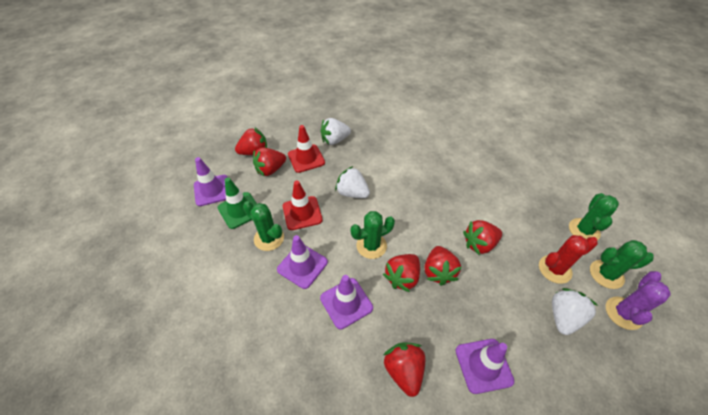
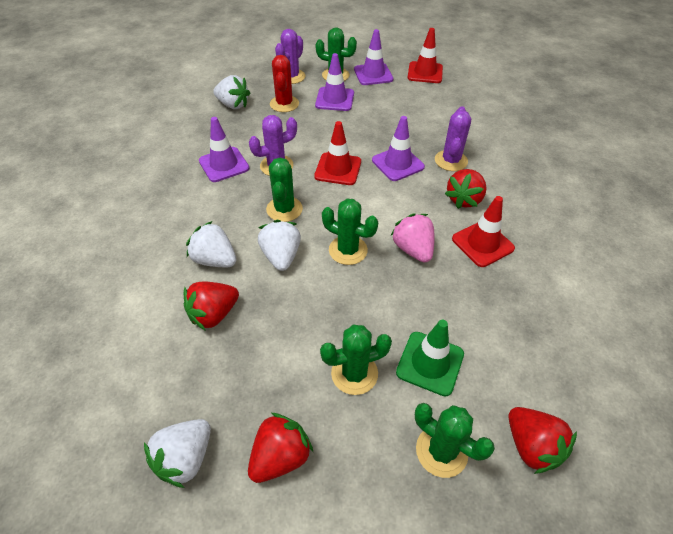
green cactus: 4 -> 5
pink strawberry: 0 -> 1
purple cactus: 1 -> 3
red strawberry: 6 -> 4
red traffic cone: 2 -> 3
white strawberry: 3 -> 4

